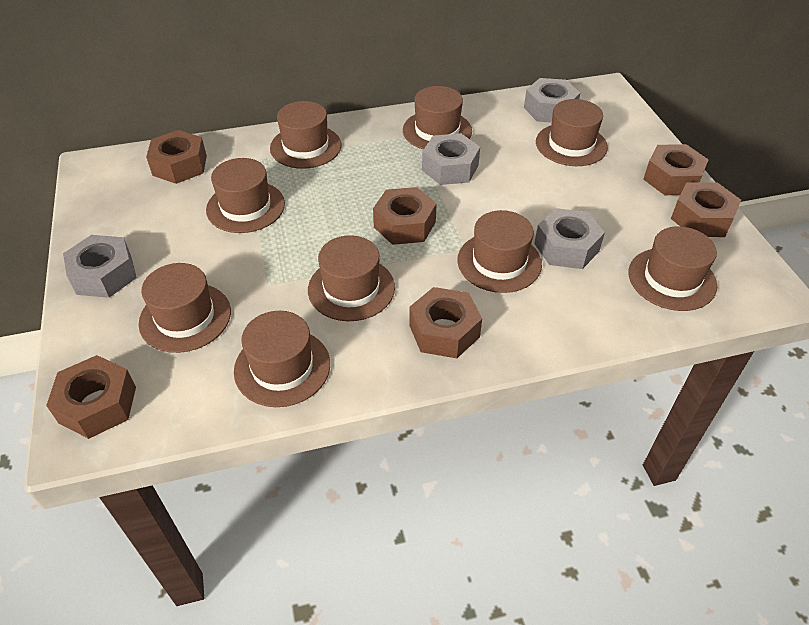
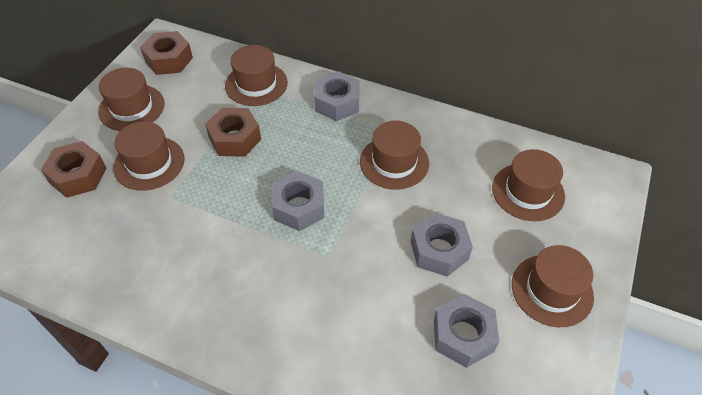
brown hat: 9 -> 6
brown nut: 6 -> 3

